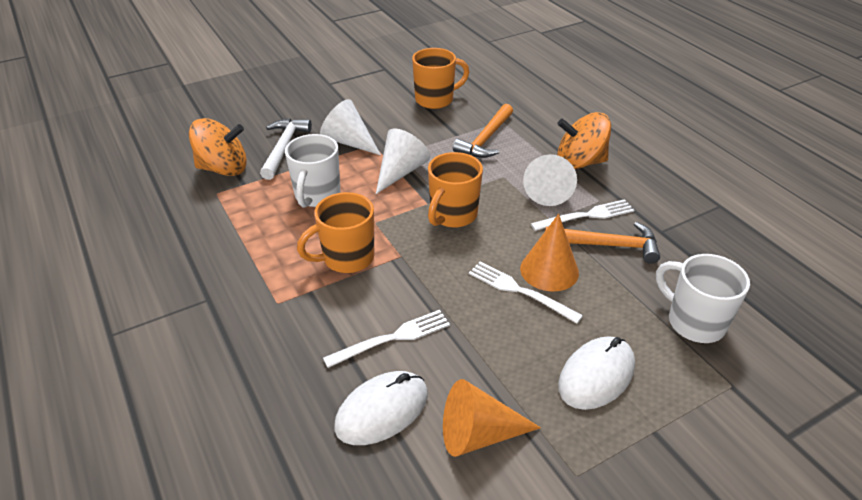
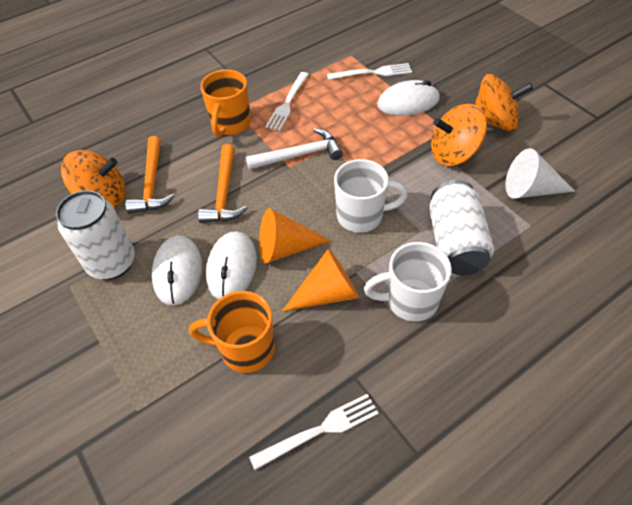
orange mug: 3 -> 2
orange spinning top: 2 -> 3
white can: 0 -> 2
white cone: 3 -> 1
white mouse: 2 -> 3

